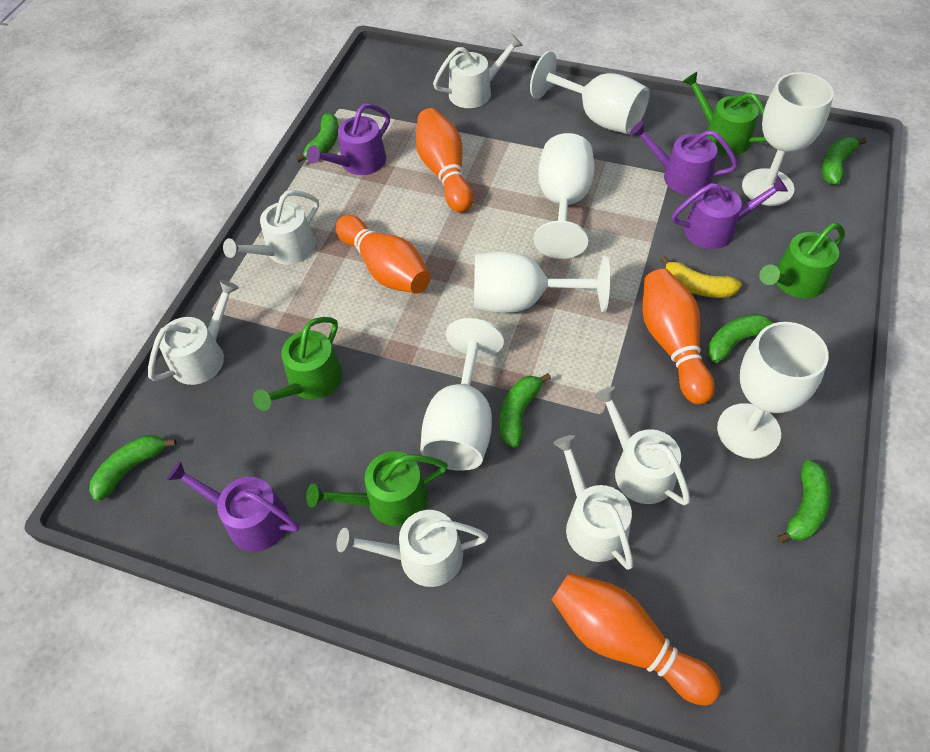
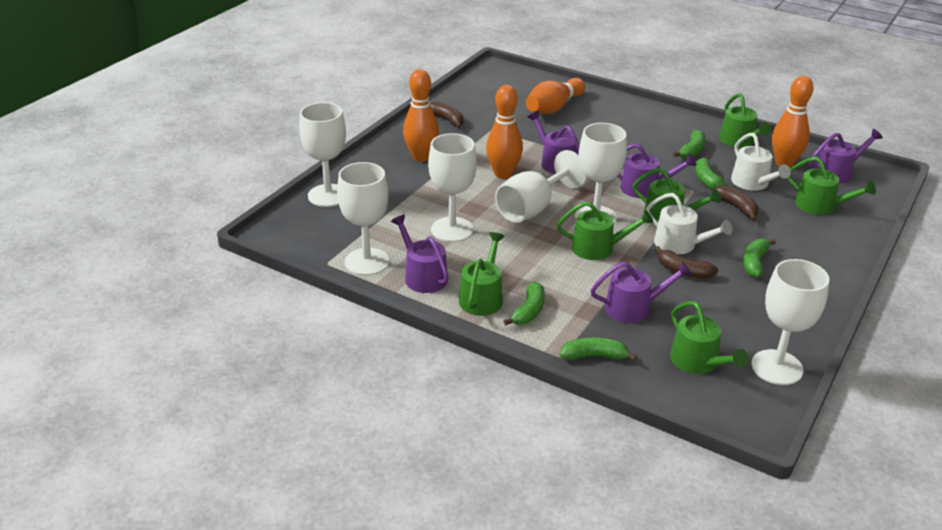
brown banana: 0 -> 3
green banana: 6 -> 5
green watering can: 4 -> 6
purple watering can: 4 -> 5
white watering can: 6 -> 2
yellow banana: 1 -> 0

